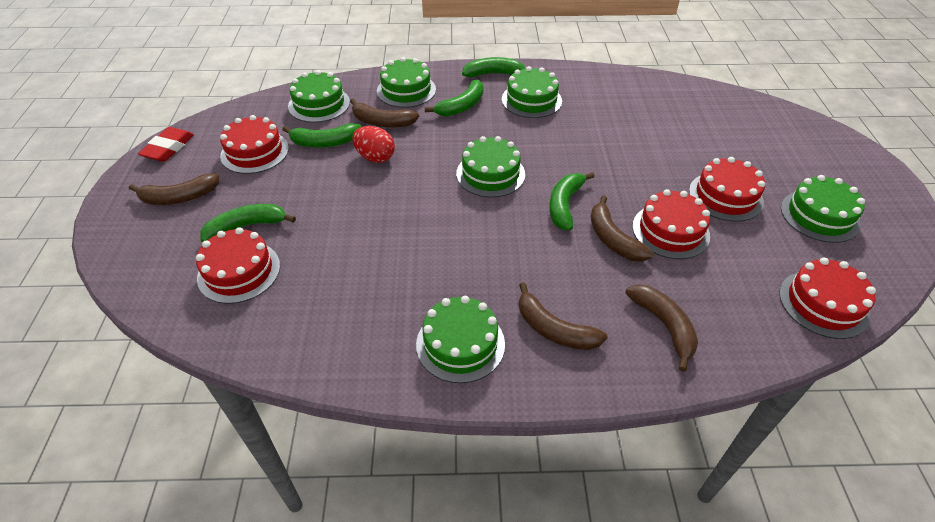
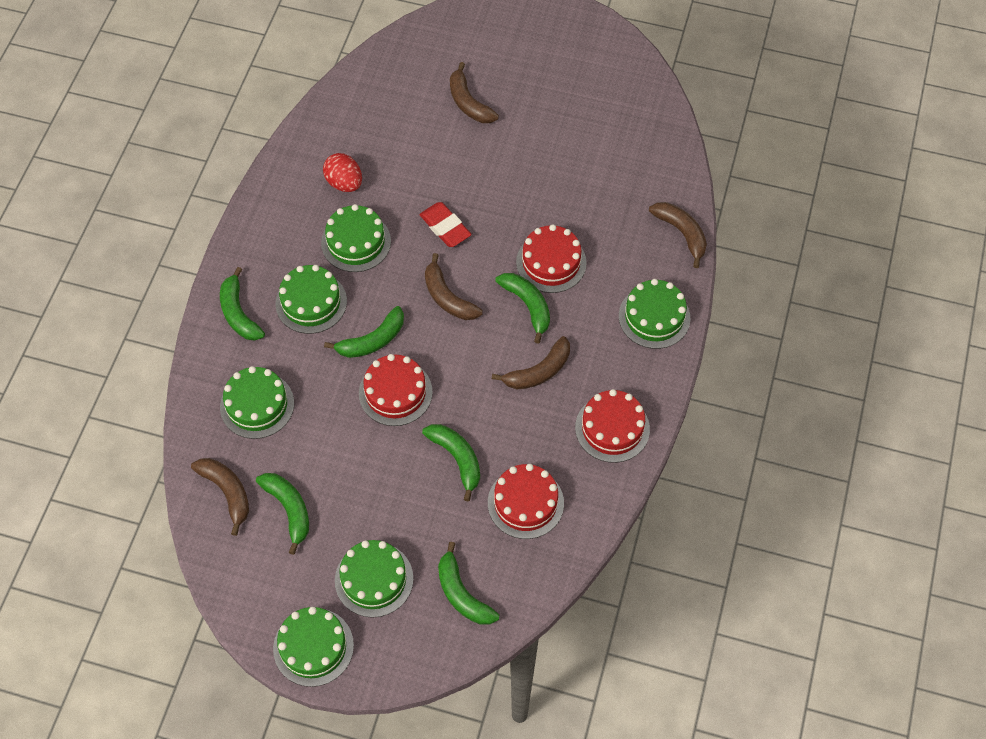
green banana: 5 -> 6
red cake: 5 -> 4

